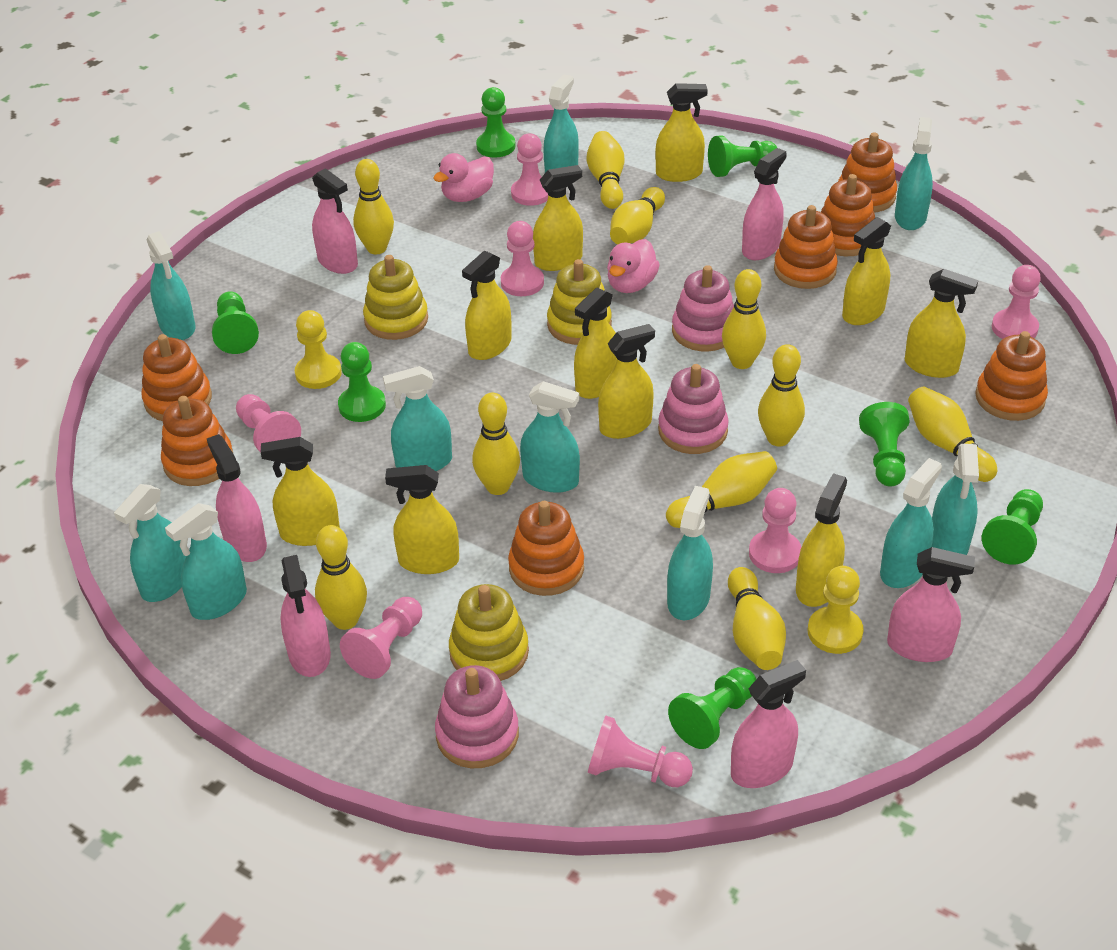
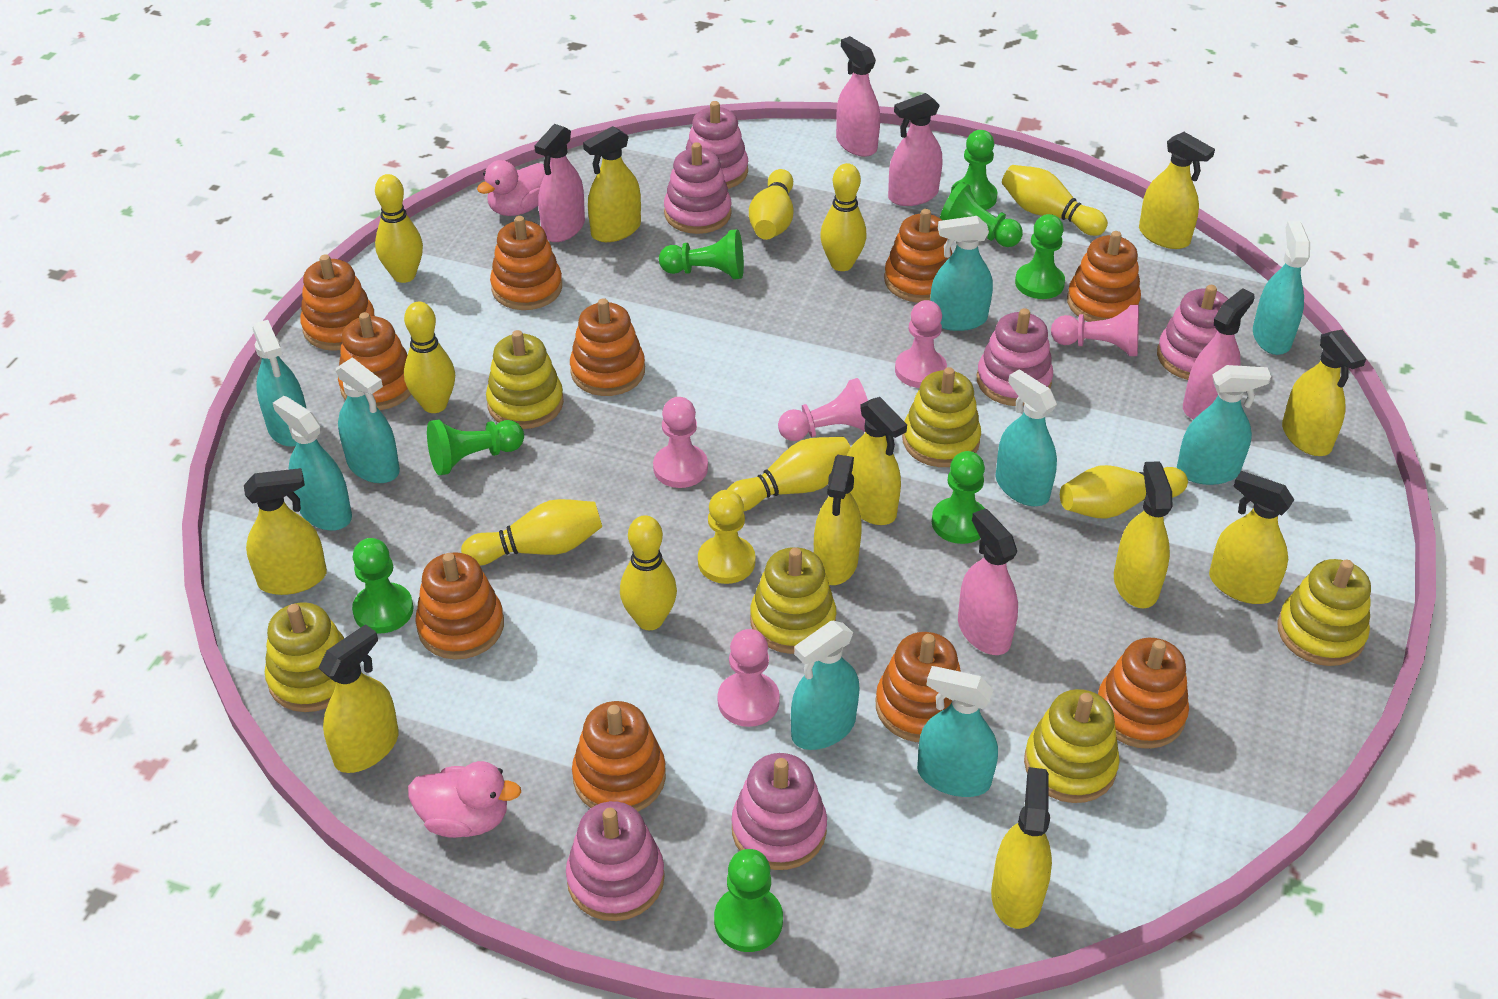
green pawn: 7 -> 8
orange stacking toy: 7 -> 10
pink pawn: 7 -> 5
pink spray bottle: 6 -> 5
pink stacking toy: 3 -> 6
turquoise spray bottle: 10 -> 9
yellow bowling pin: 10 -> 9
yellow pawn: 2 -> 1
yellow stacking toy: 3 -> 6

